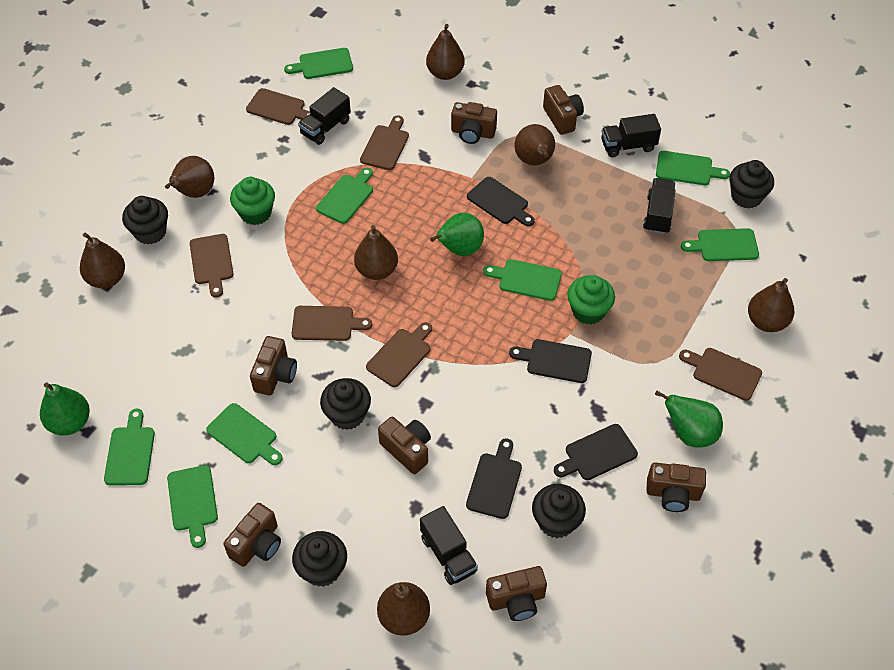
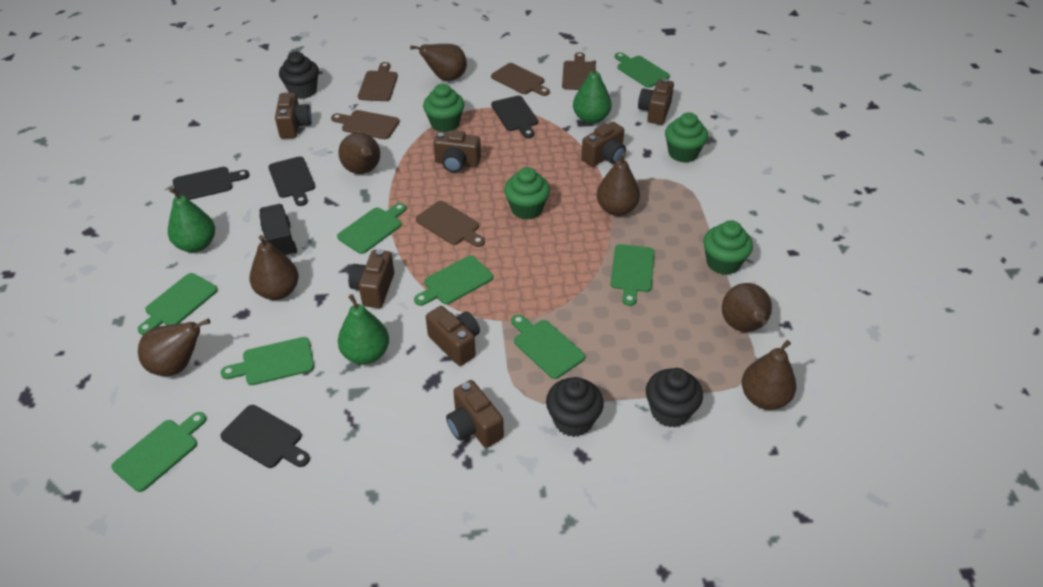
black cupcake: 5 -> 3
black truck: 4 -> 1
brown cutting board: 6 -> 5
green cupcake: 2 -> 4

